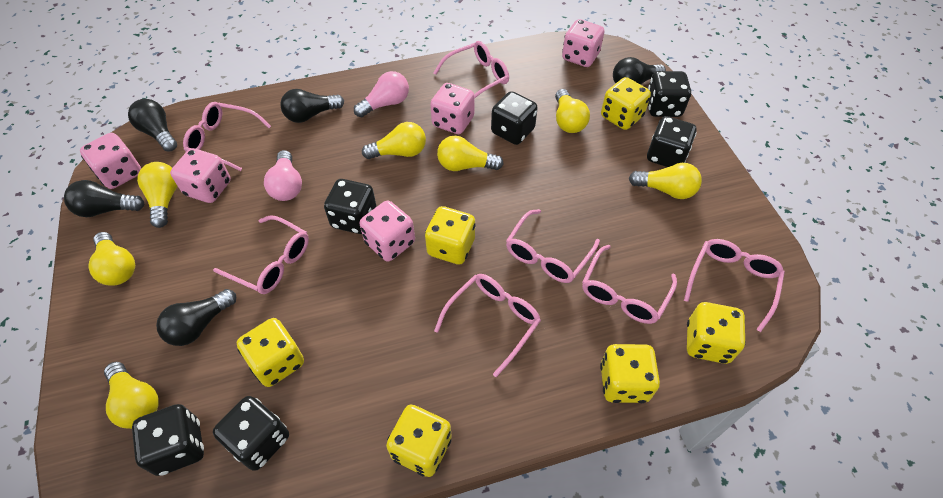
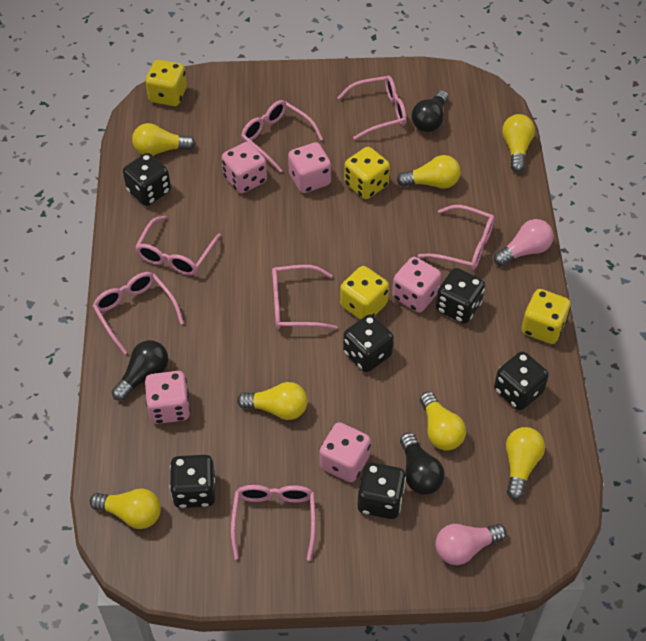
black light bulb: 5 -> 3
yellow dice: 6 -> 4

